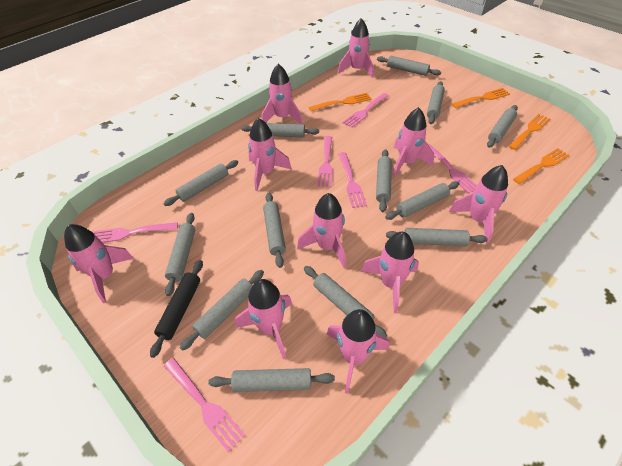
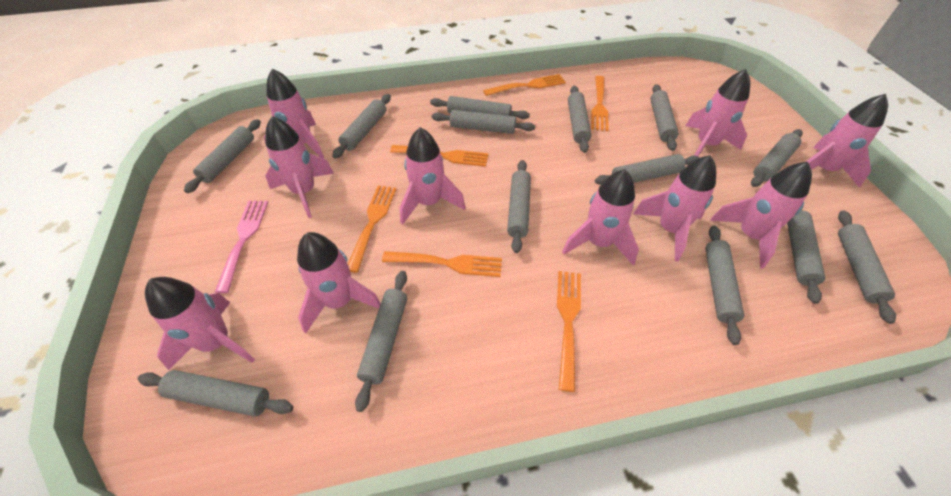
black rolling pin: 1 -> 0
grey rolling pin: 13 -> 14
orange fork: 4 -> 6
pink fork: 6 -> 1

